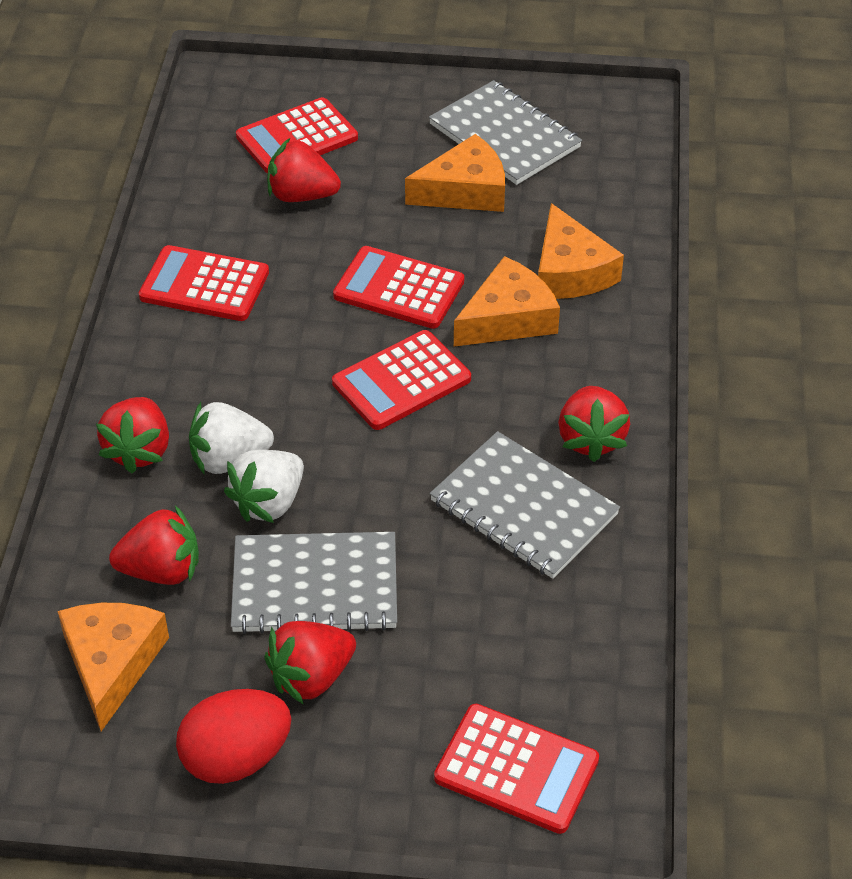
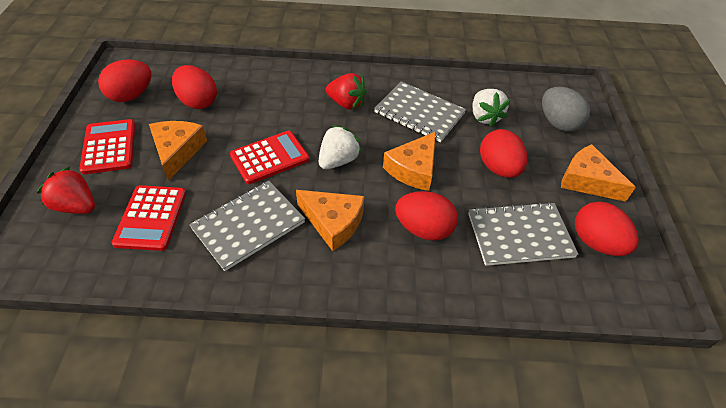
grey egg: 0 -> 1
red calculator: 5 -> 3
red egg: 1 -> 5
red strawberry: 5 -> 2

